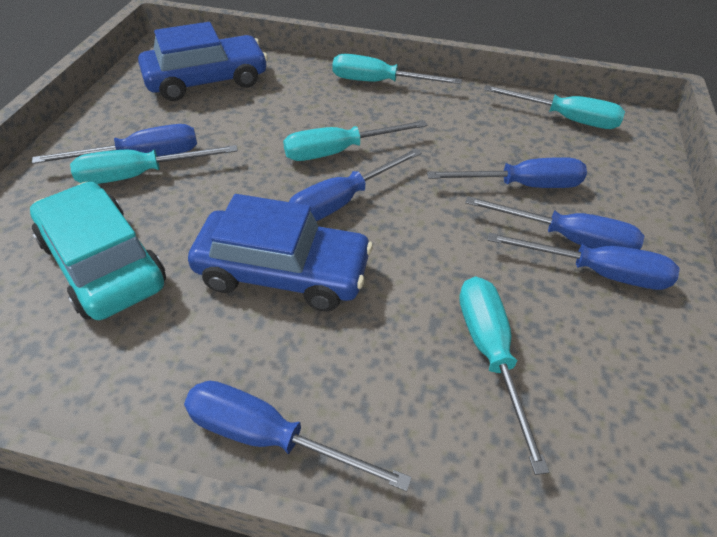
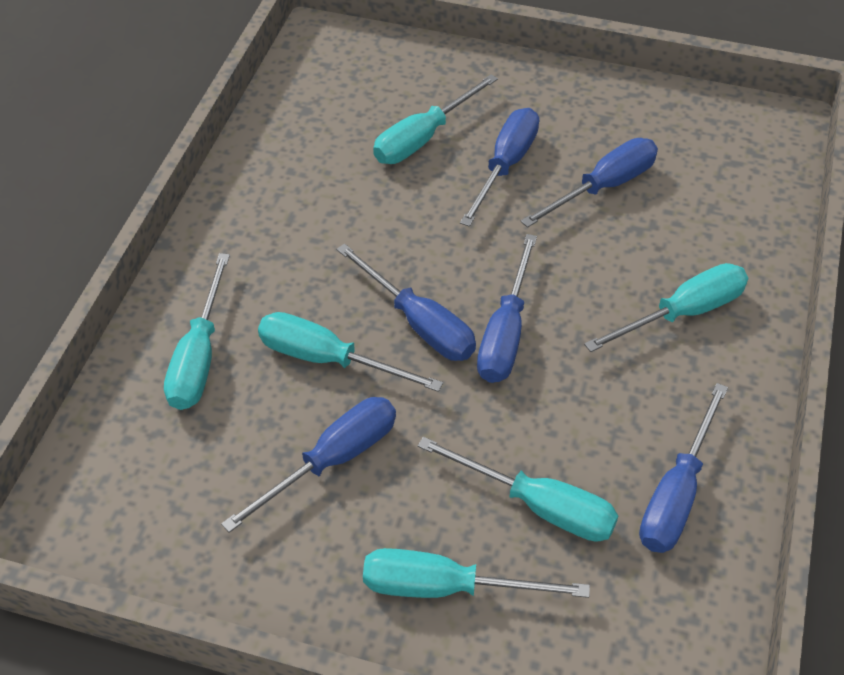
blue car: 2 -> 0
turquoise car: 1 -> 0
turquoise screwdriver: 5 -> 6

